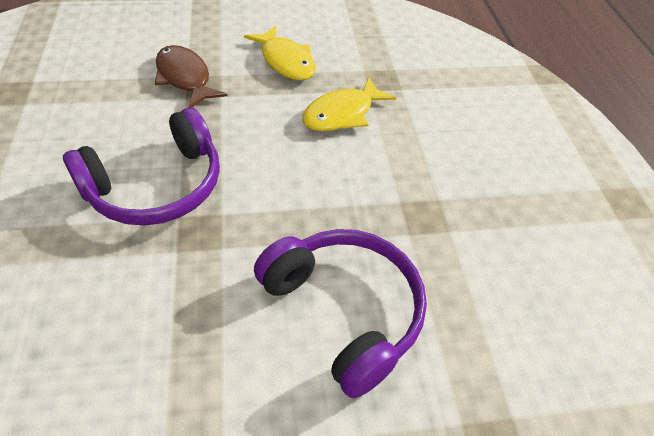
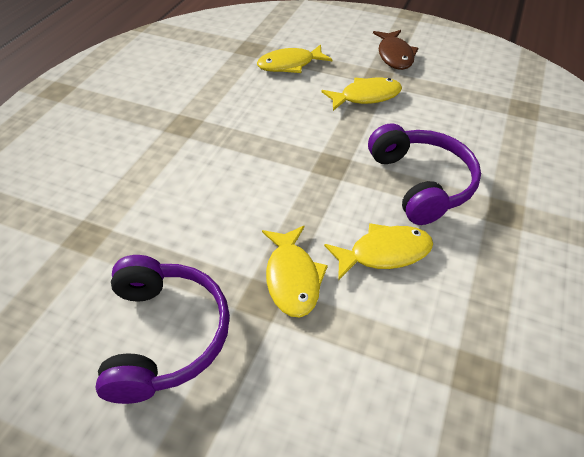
yellow fish: 2 -> 4

